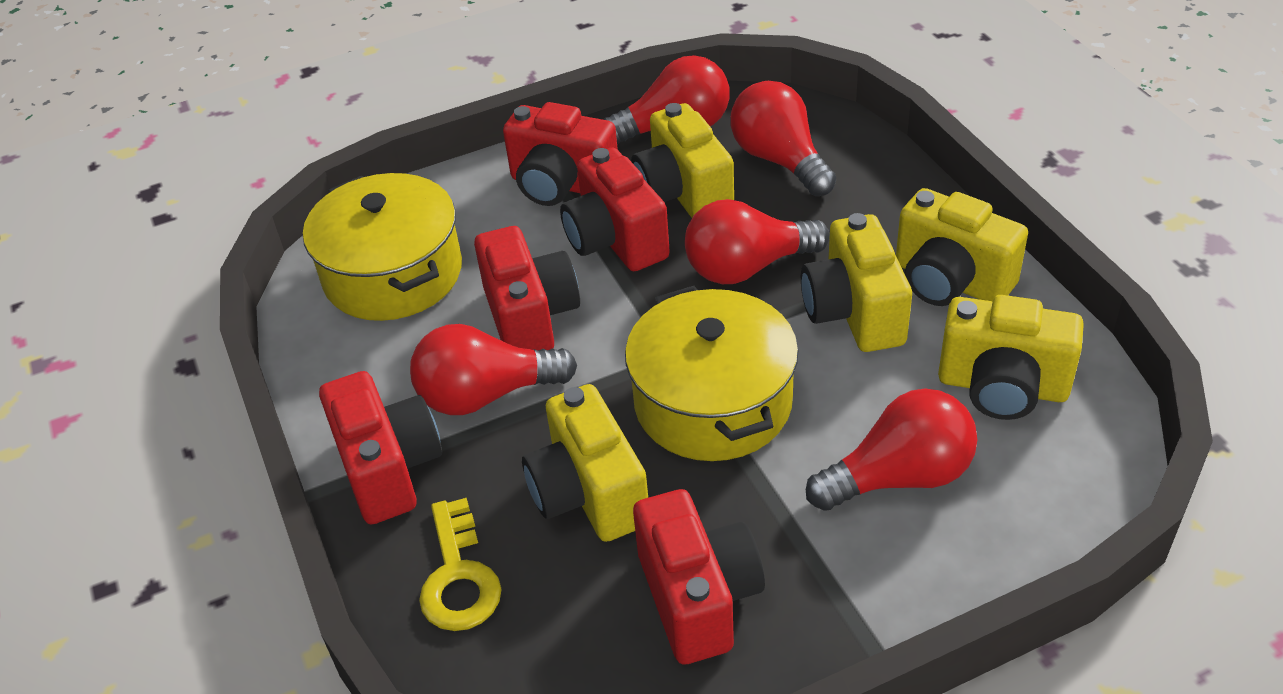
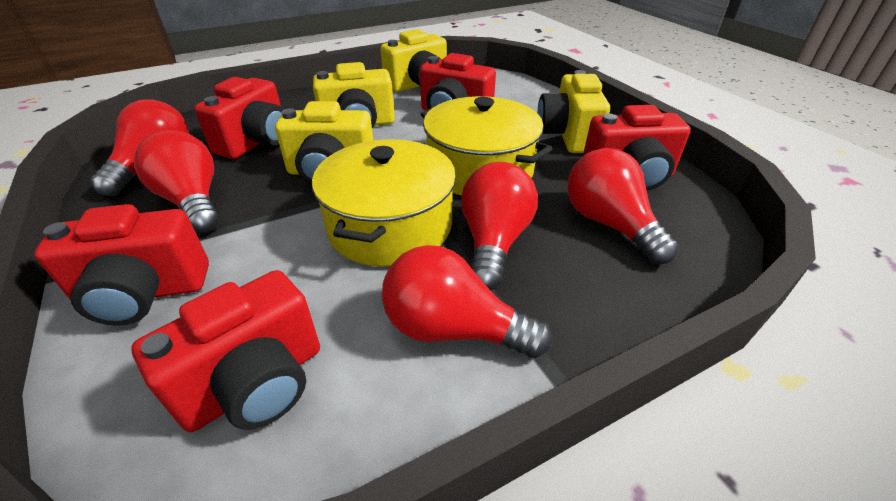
yellow camera: 5 -> 4
yellow key: 1 -> 0

